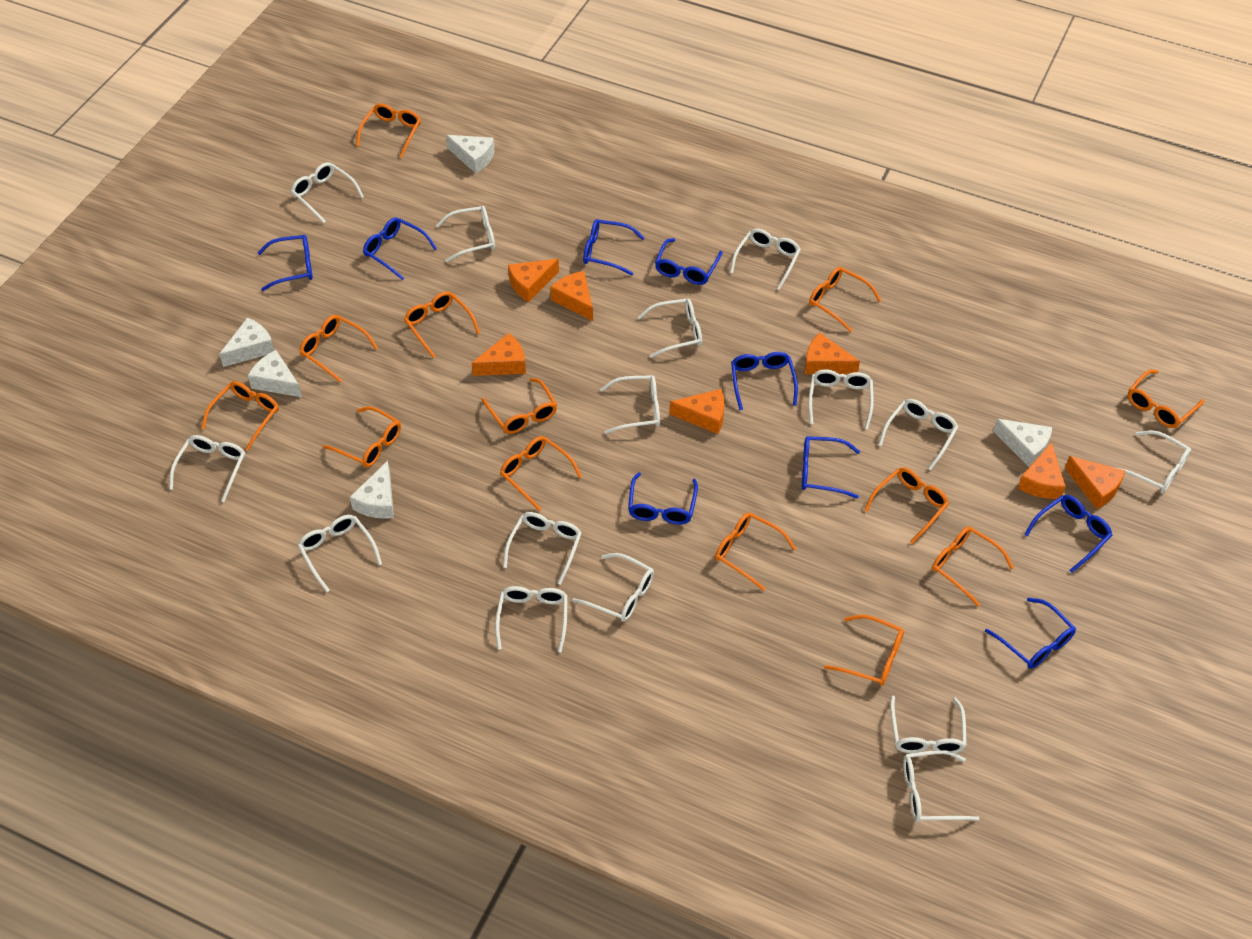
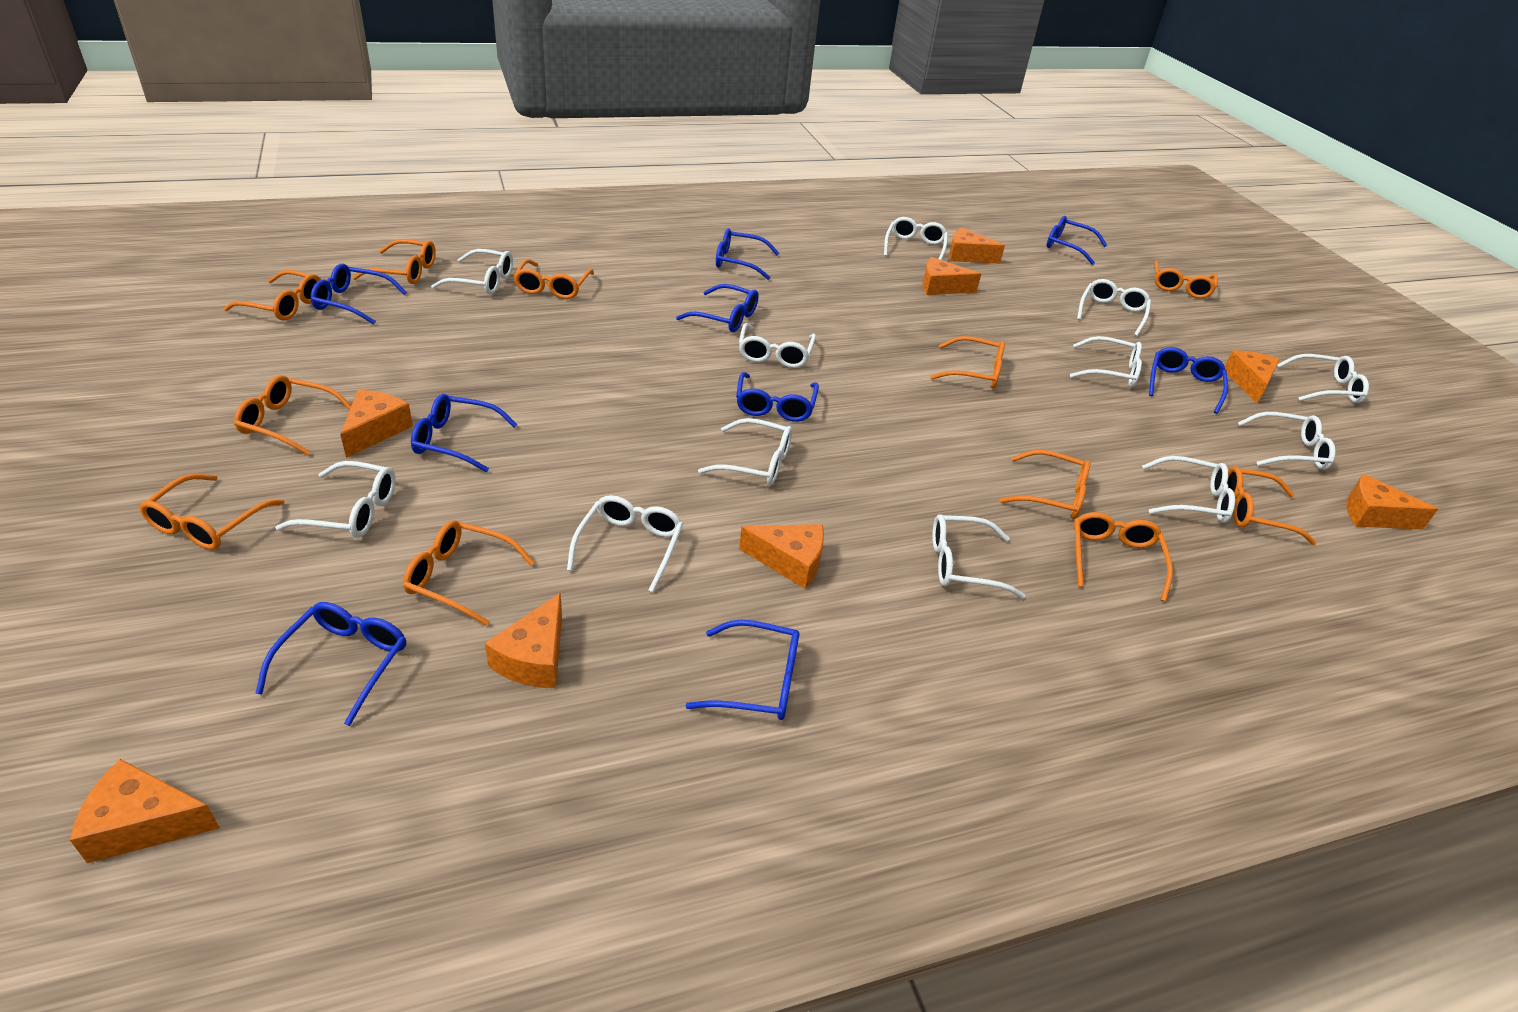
orange cheese: 7 -> 8
orange glasses: 13 -> 11
white cheese: 5 -> 0
white glasses: 15 -> 12

